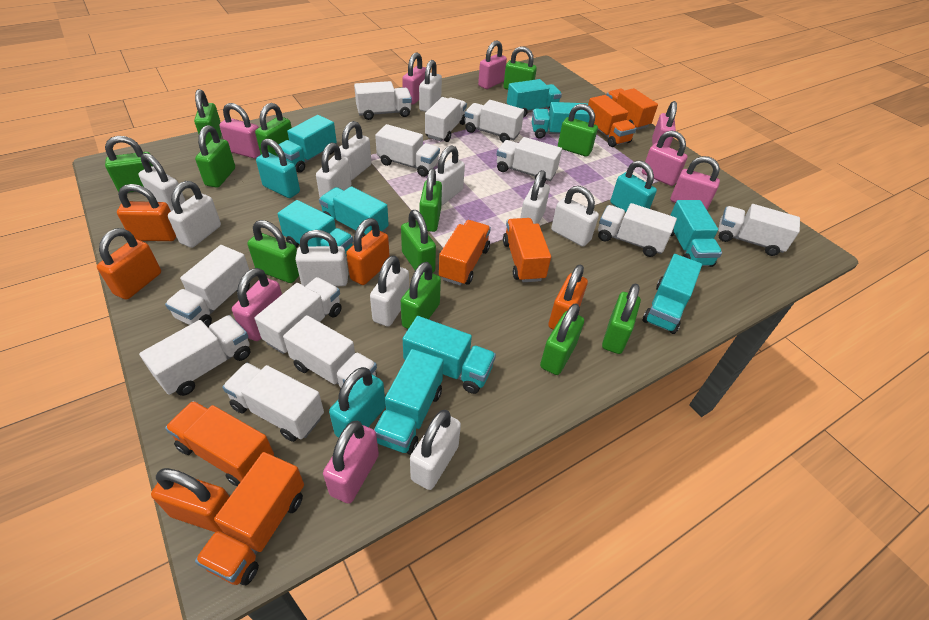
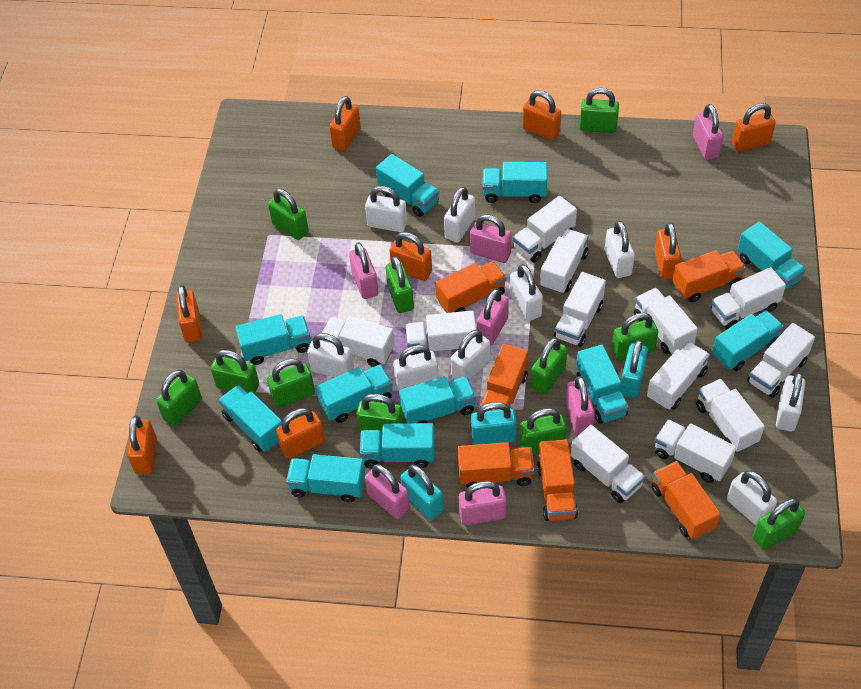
green padlock: 12 -> 11
orange padlock: 5 -> 8
pink padlock: 8 -> 7
turquoise truck: 9 -> 11
white padlock: 11 -> 9

